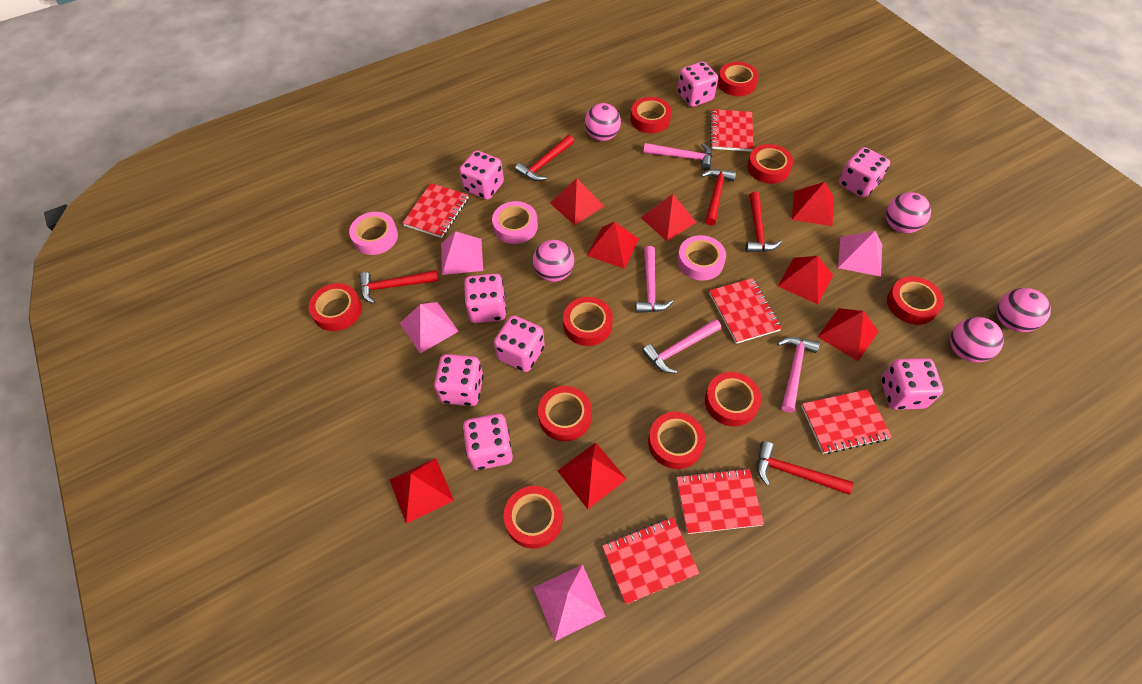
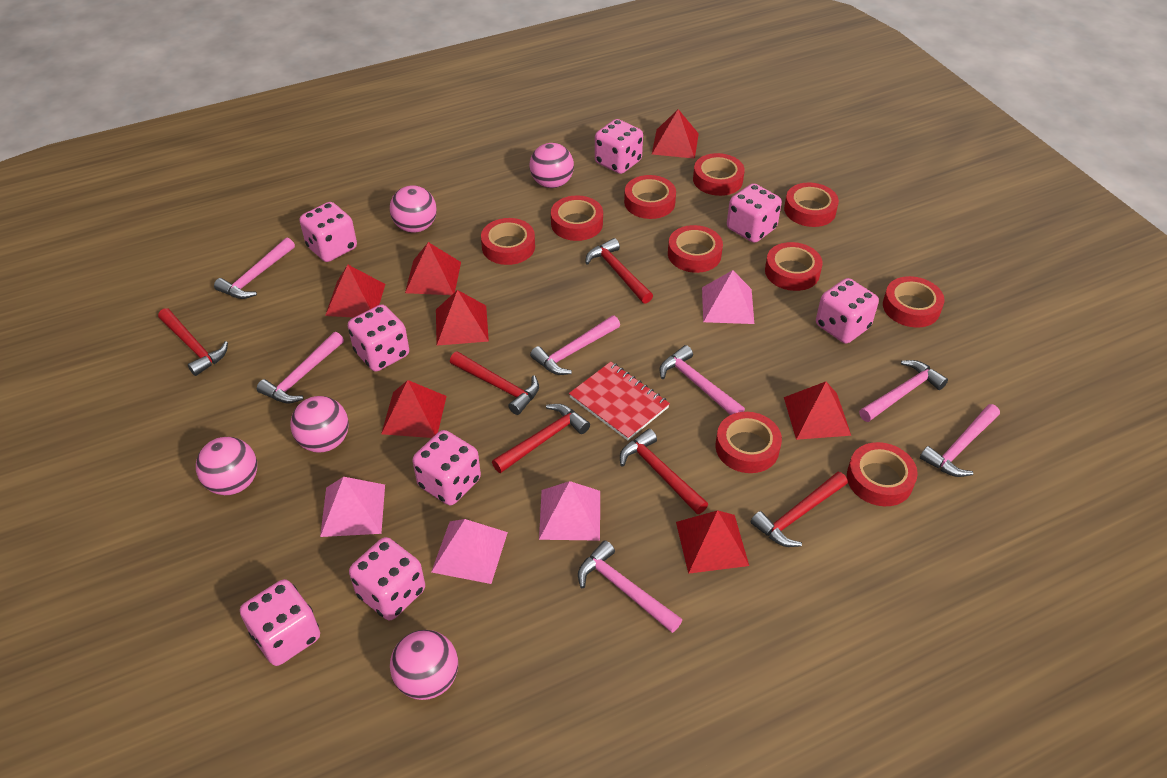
pink hammer: 4 -> 7
pink tape: 3 -> 0
red hammer: 5 -> 6
red notebook: 6 -> 1
red pyramid: 8 -> 7

